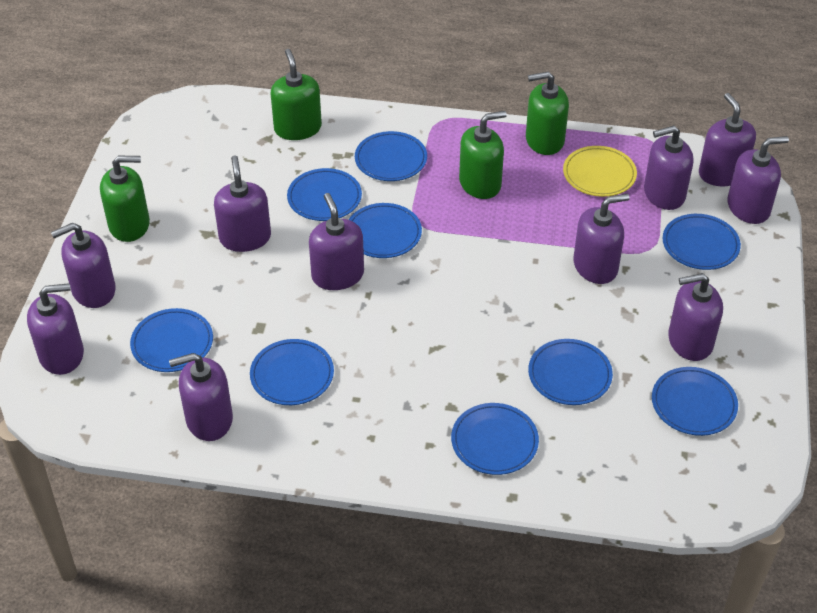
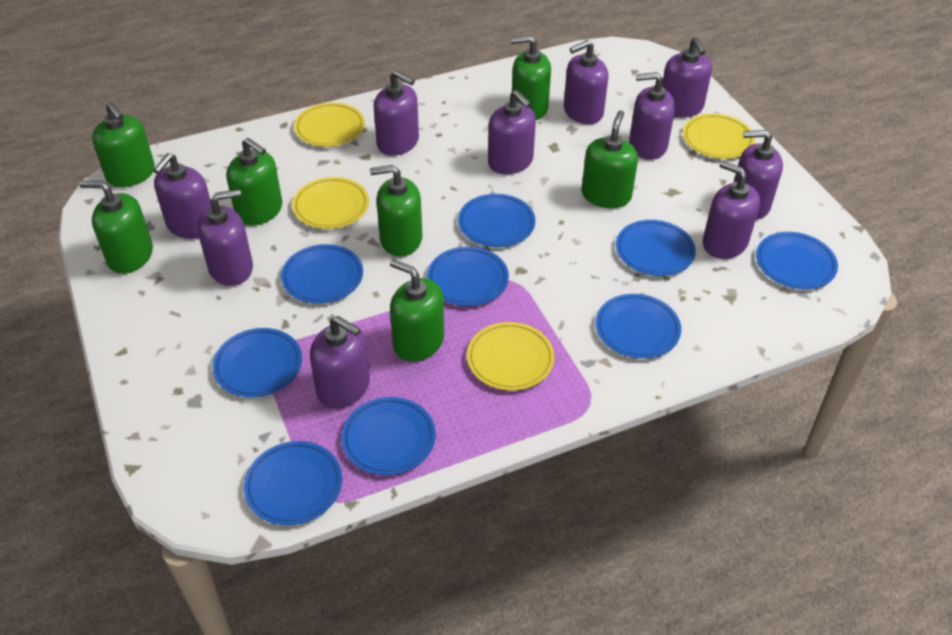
green soap dispenser: 4 -> 7
yellow plate: 1 -> 4

